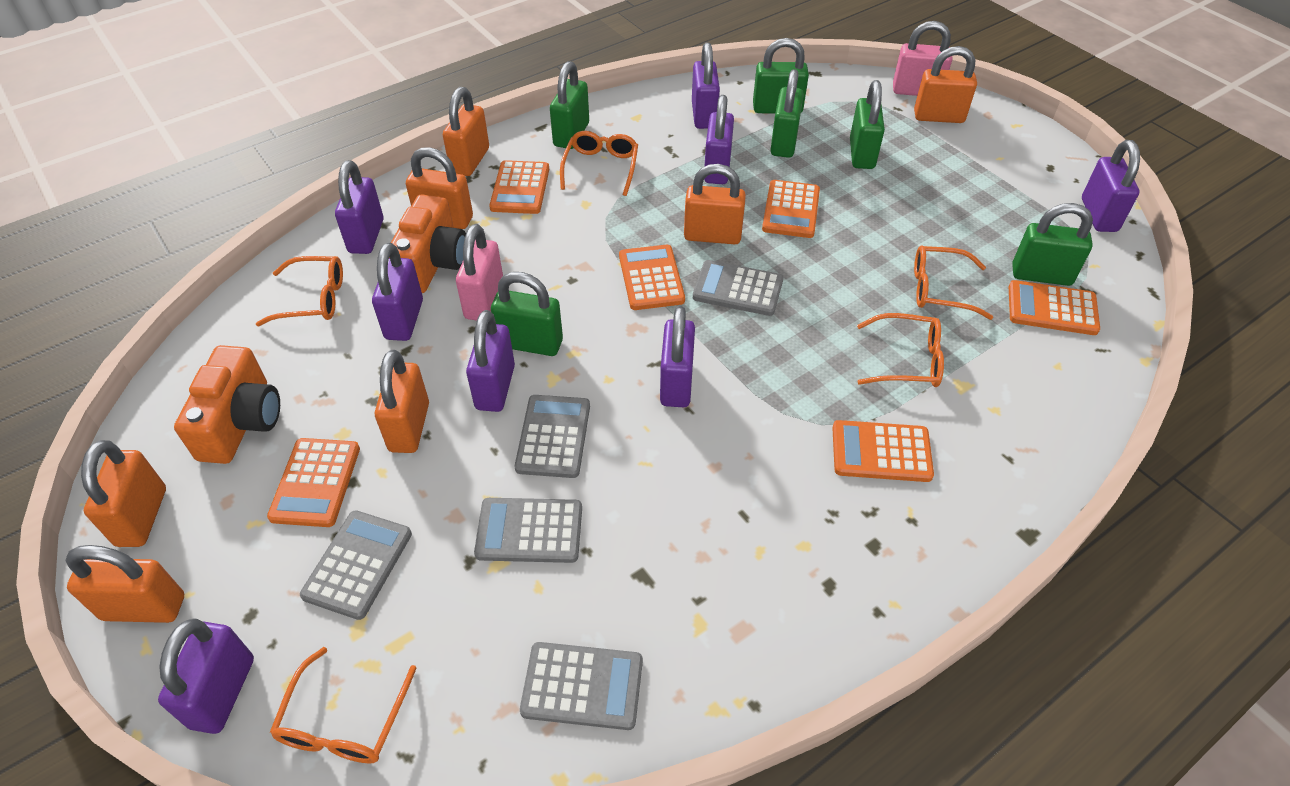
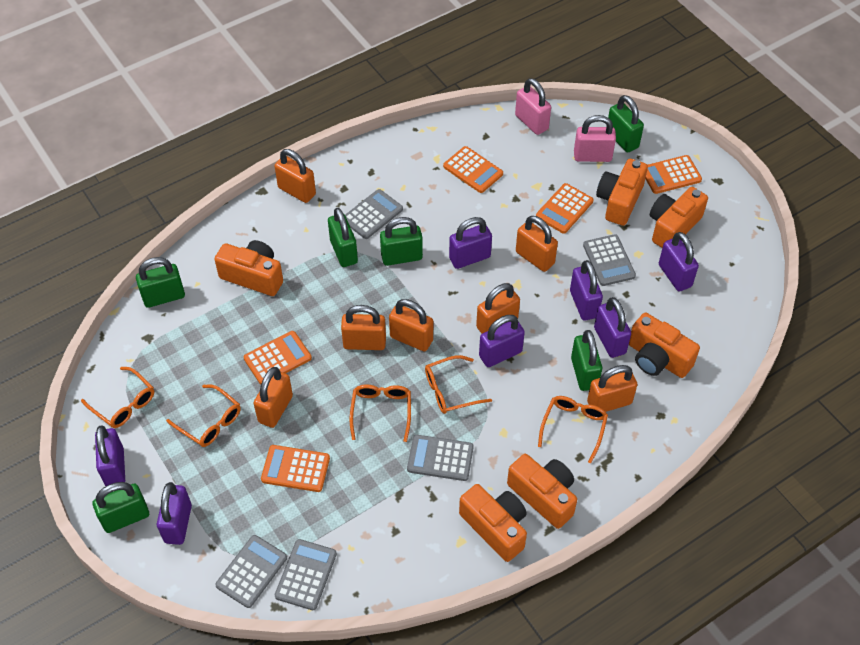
orange calculator: 6 -> 5
orange camera: 2 -> 6
purple padlock: 8 -> 7

